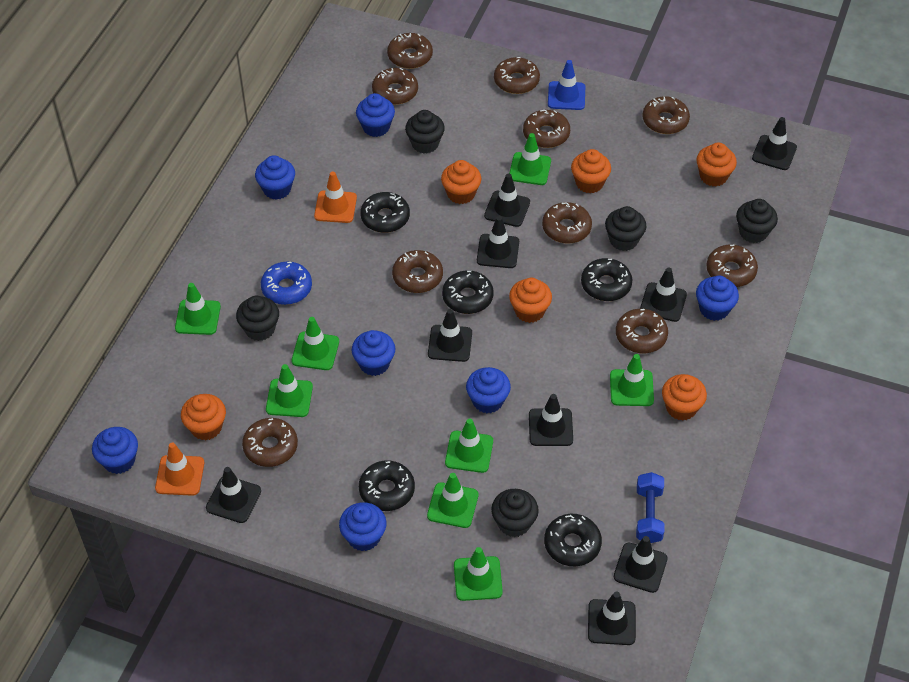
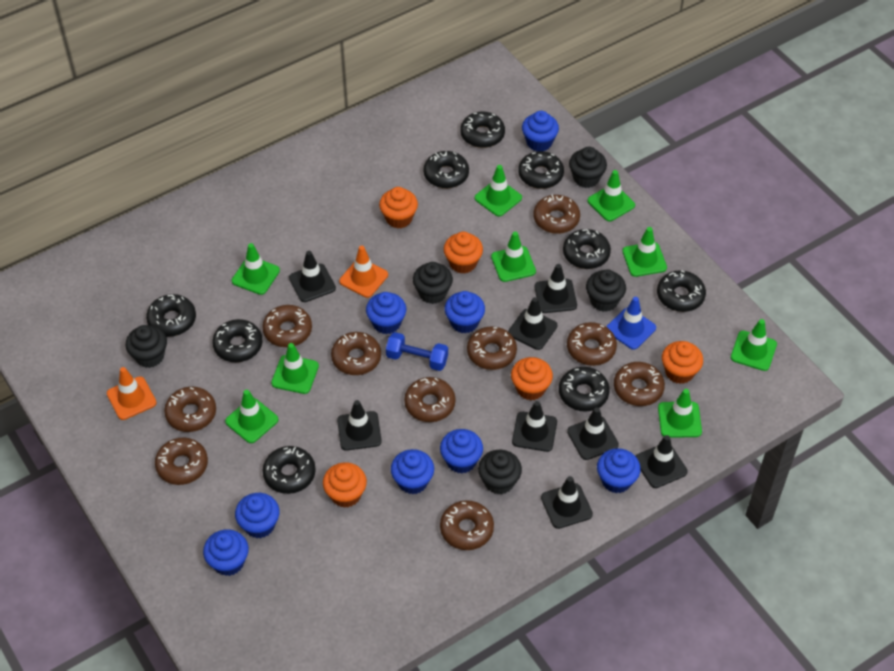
black donut: 5 -> 9
black traffic cone: 9 -> 8
blue cupcake: 7 -> 8
blue donut: 1 -> 0
green traffic cone: 8 -> 9
orange cupcake: 6 -> 5

